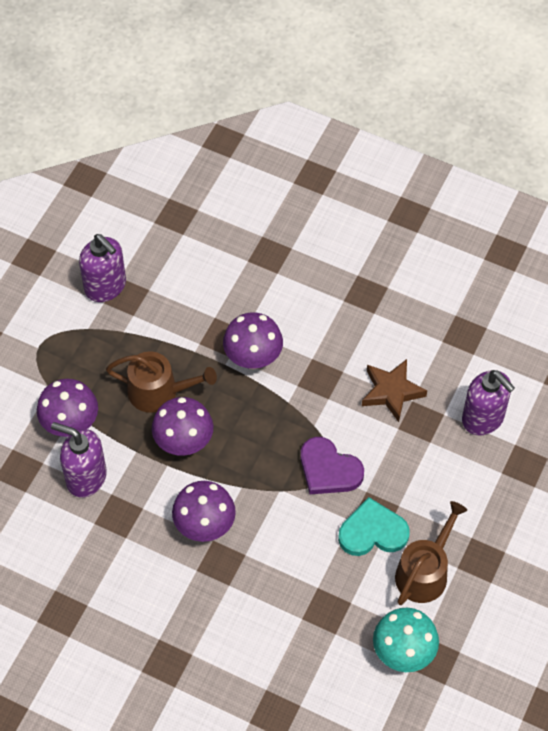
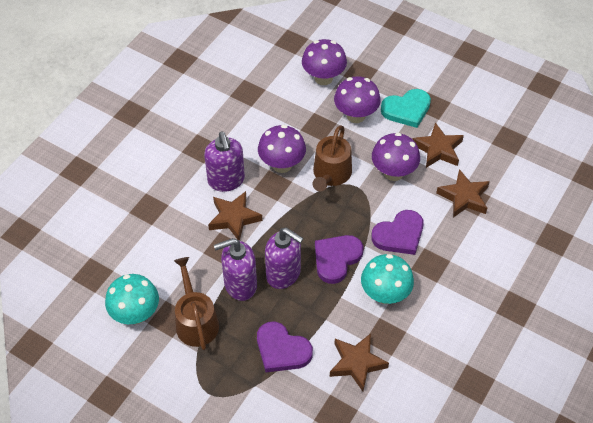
brown star: 1 -> 4
purple heart: 1 -> 3
turquoise mushroom: 1 -> 2

